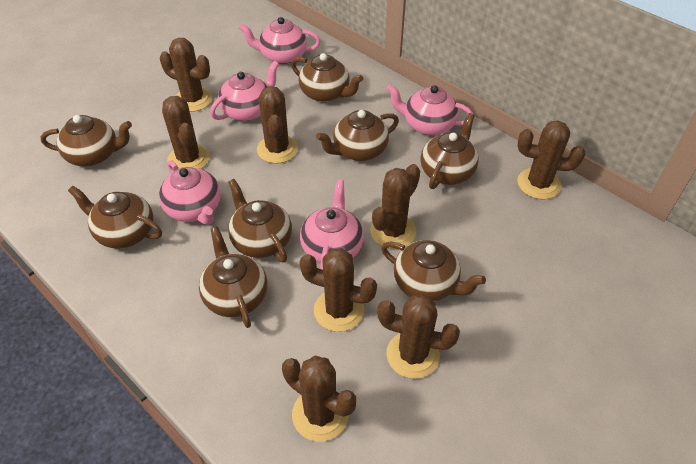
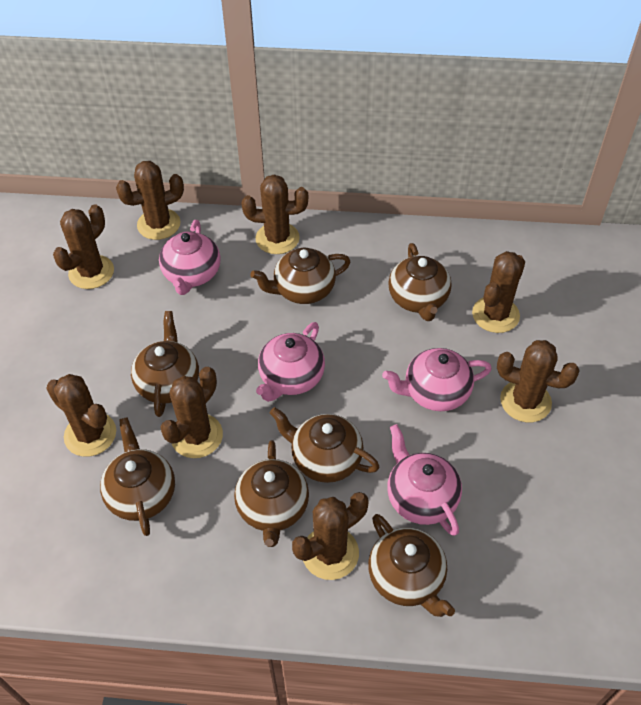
brown teapot: 8 -> 7
pink teapot: 5 -> 4

